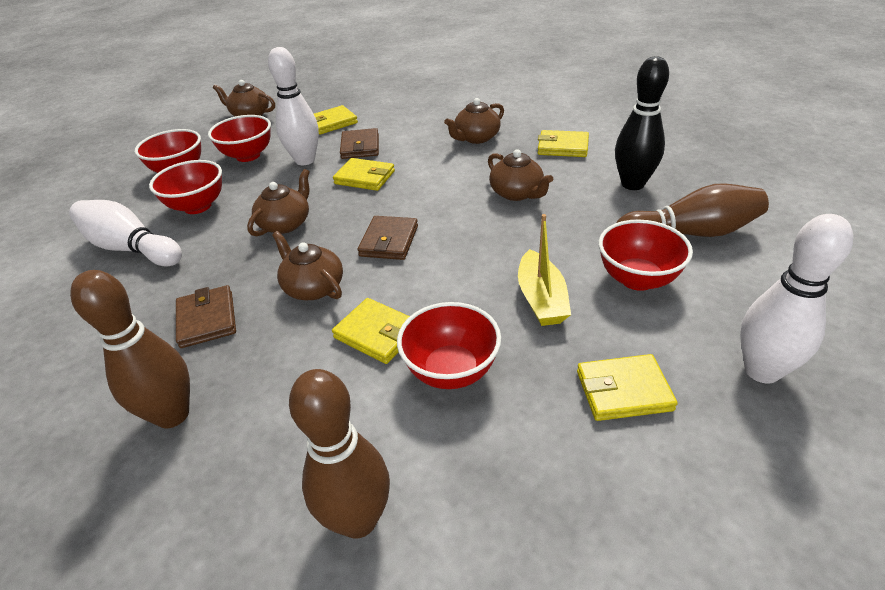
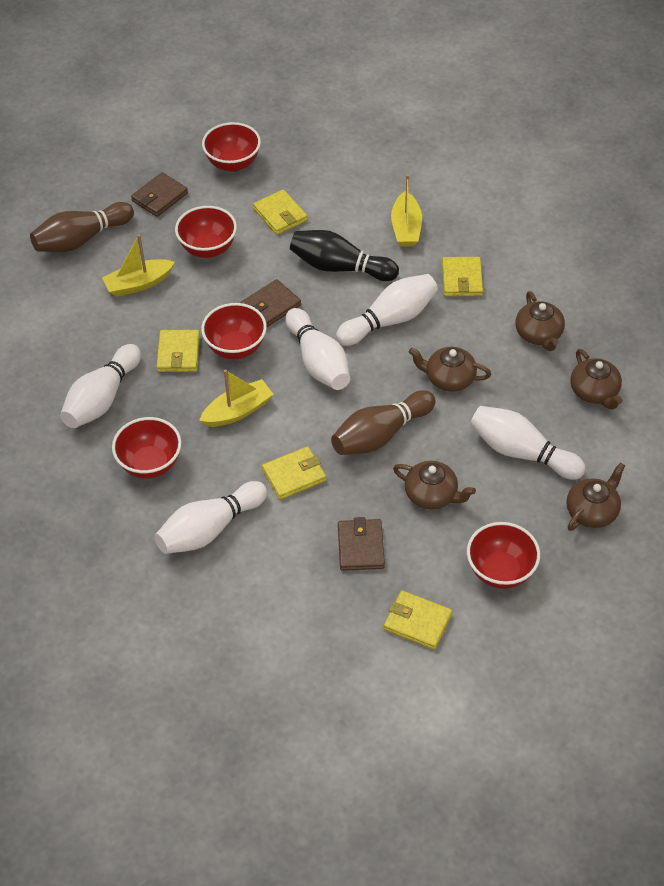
brown bowling pin: 3 -> 2
white bowling pin: 3 -> 5
yellow boat: 1 -> 3

